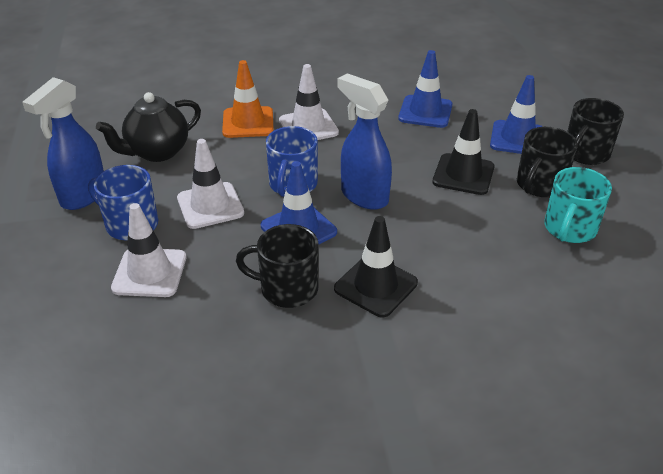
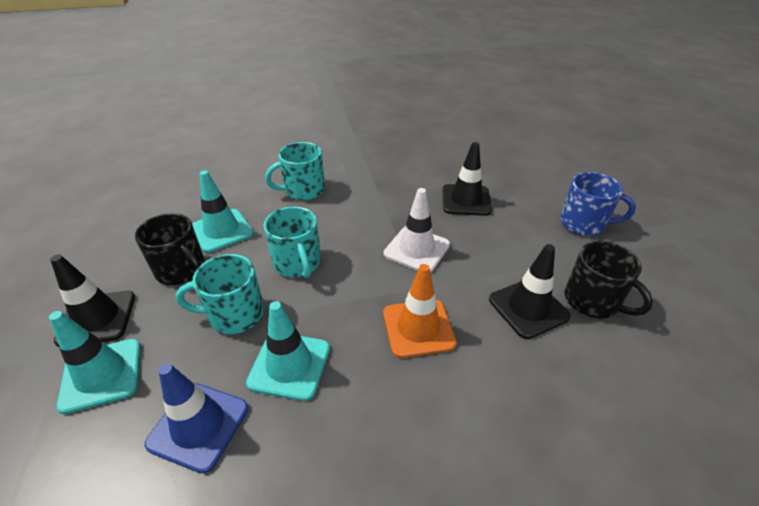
black mug: 3 -> 2
black teapot: 1 -> 0
black traffic cone: 2 -> 3
blue mug: 2 -> 1
blue spray bottle: 2 -> 0
blue traffic cone: 3 -> 1
turquoise mug: 1 -> 3
turquoise traffic cone: 0 -> 3
white traffic cone: 3 -> 1

